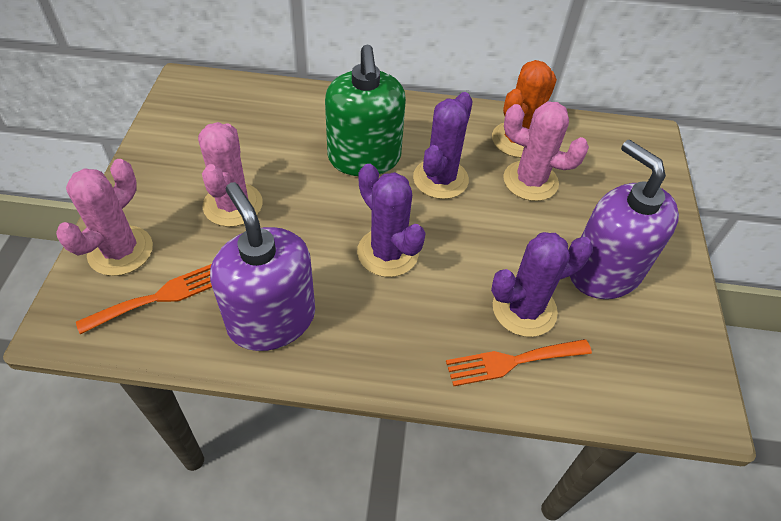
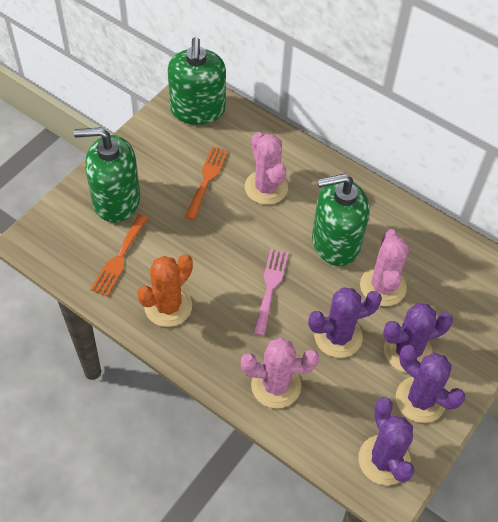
green soap dispenser: 1 -> 3
pink fork: 0 -> 1
purple cactus: 3 -> 4
purple soap dispenser: 2 -> 0

